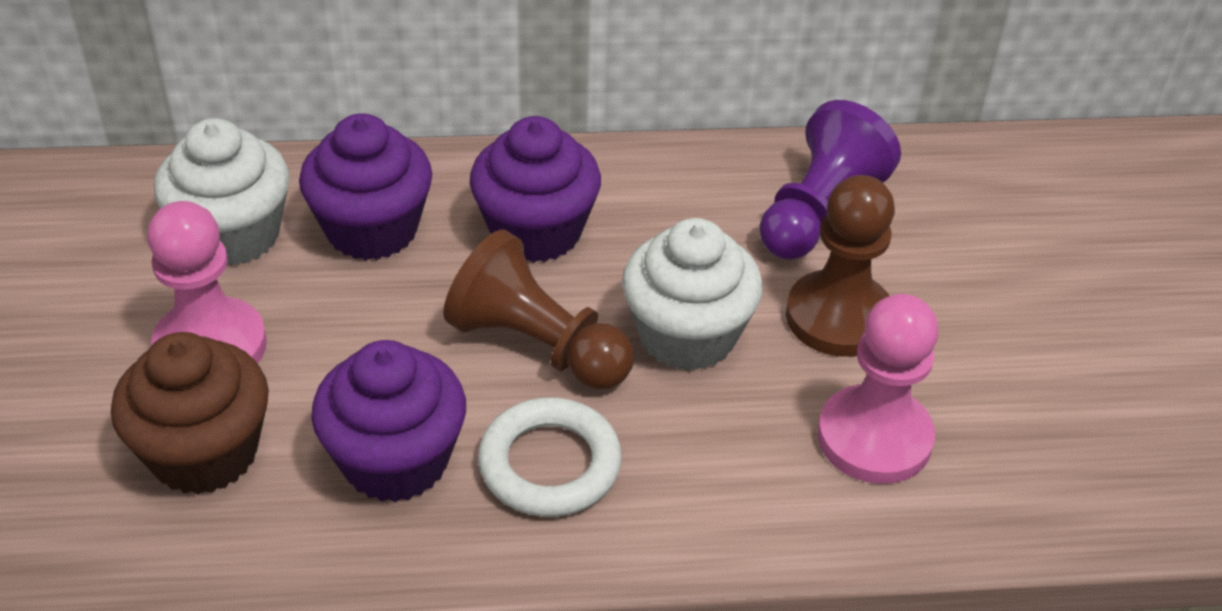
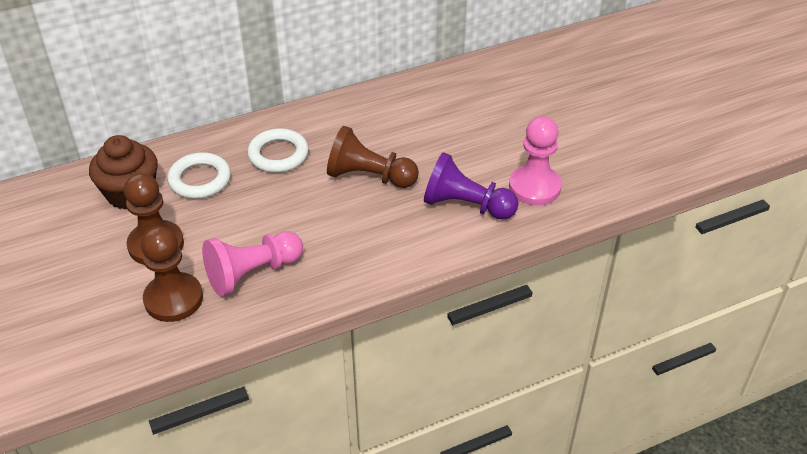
brown pawn: 2 -> 3
purple cupcake: 3 -> 0
white cupcake: 2 -> 0
white ring: 1 -> 2

